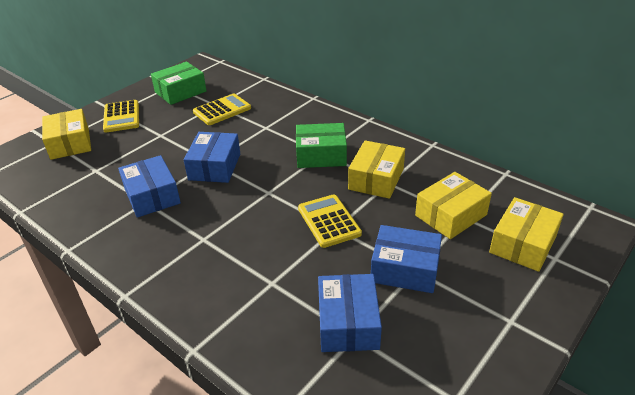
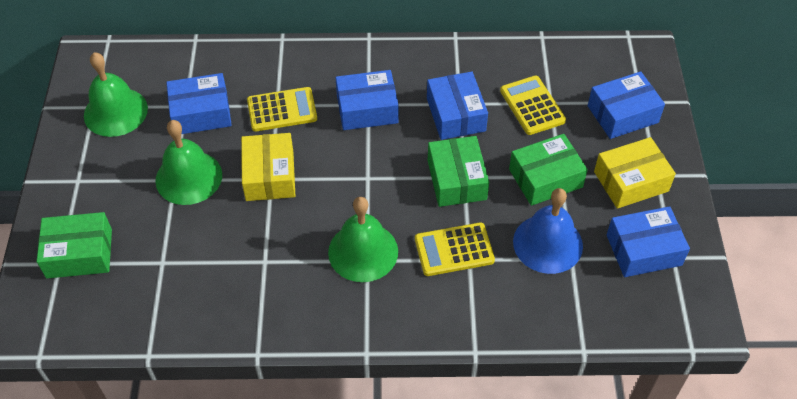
blue bell: 0 -> 1
blue box: 4 -> 5
green bell: 0 -> 3
green box: 2 -> 3
yellow box: 4 -> 2

